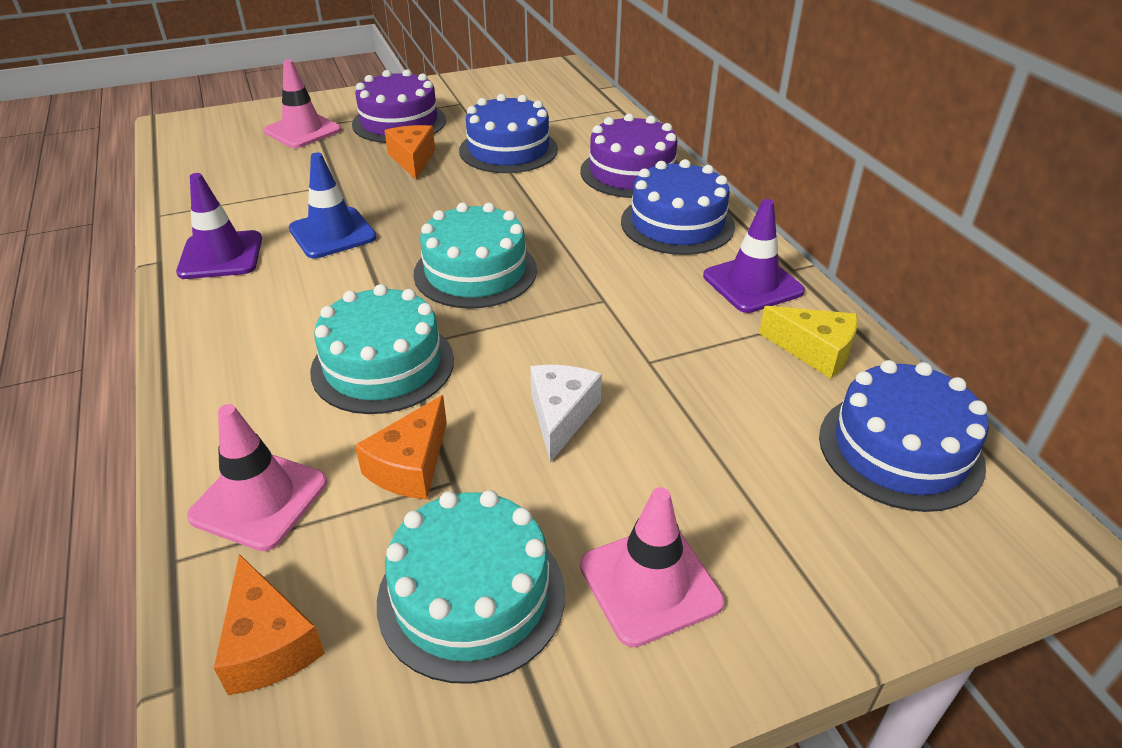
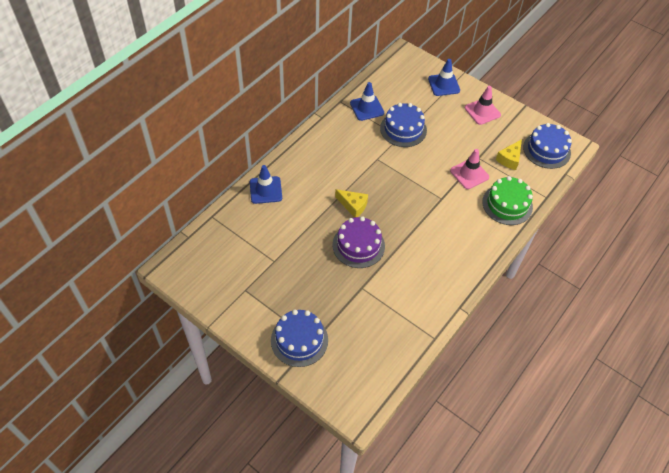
blue traffic cone: 1 -> 3
green cake: 0 -> 1
orange cheese: 3 -> 0
pink traffic cone: 3 -> 2
purple cake: 2 -> 1
purple traffic cone: 2 -> 0
turquoise cake: 3 -> 0
white cheese: 1 -> 0
yellow cheese: 1 -> 2

